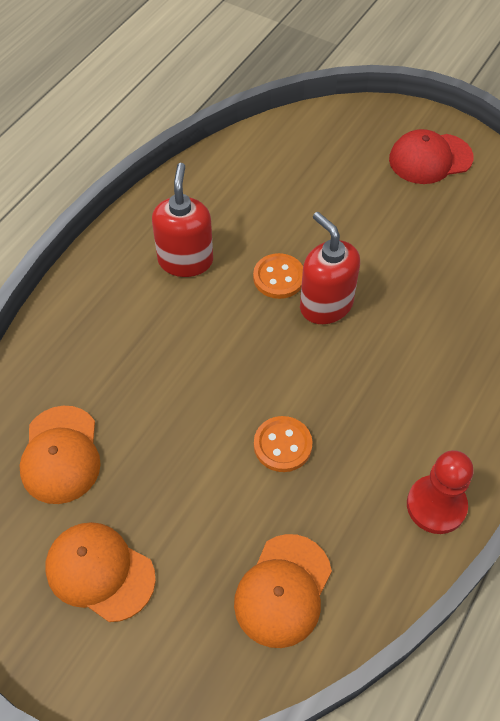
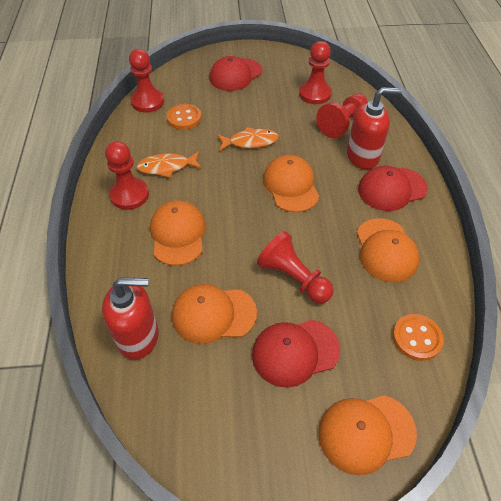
orange cap: 3 -> 5
orange fish: 0 -> 2
red cap: 1 -> 3
red pawn: 1 -> 5

